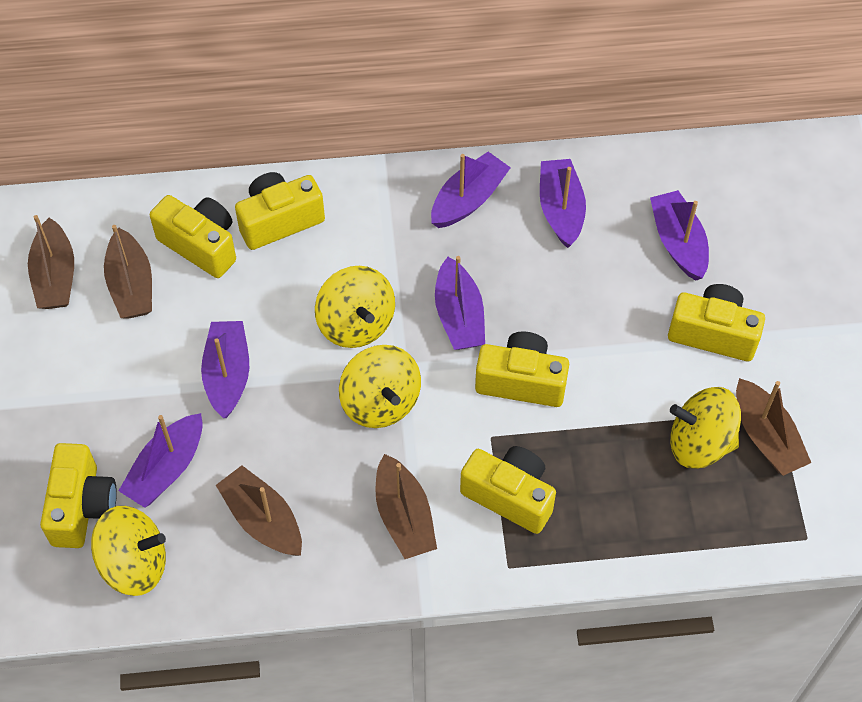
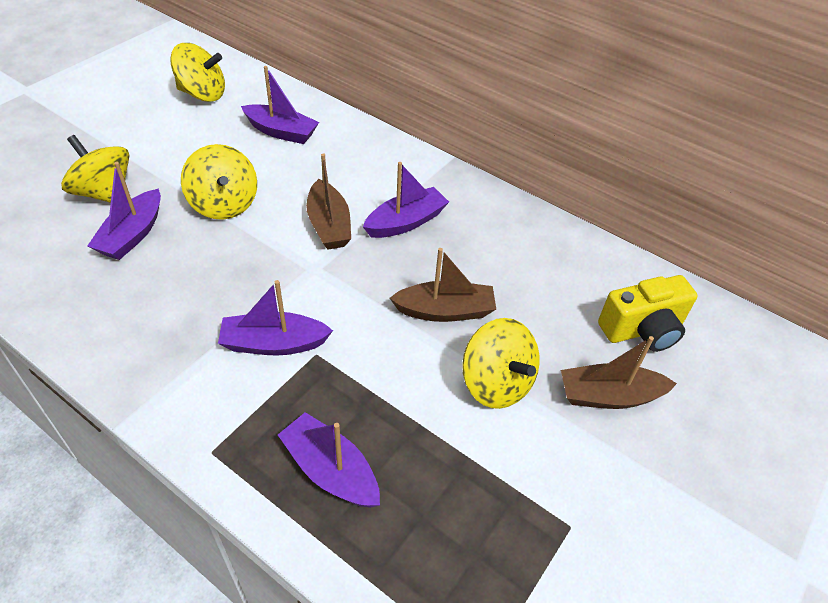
brown boat: 5 -> 3
purple boat: 6 -> 5
yellow camera: 6 -> 1

